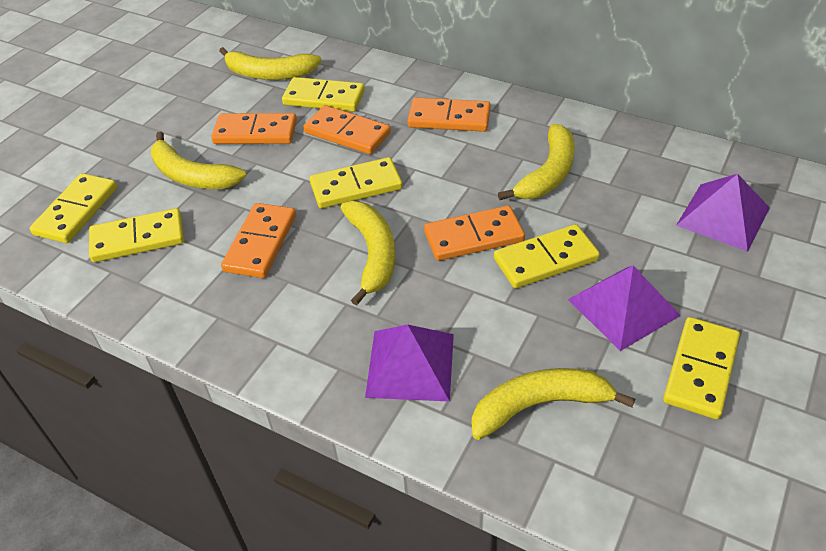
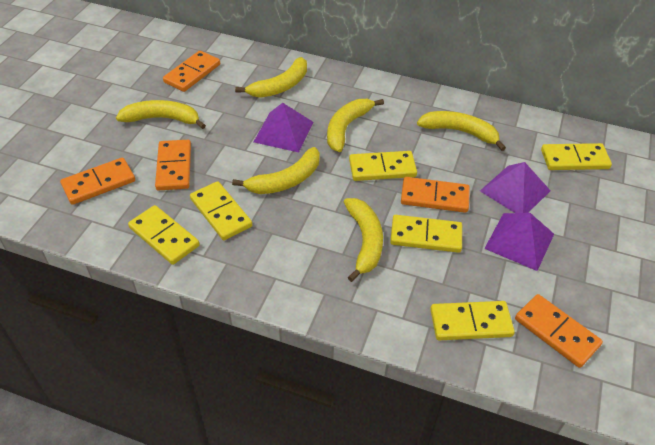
yellow banana: 5 -> 6

